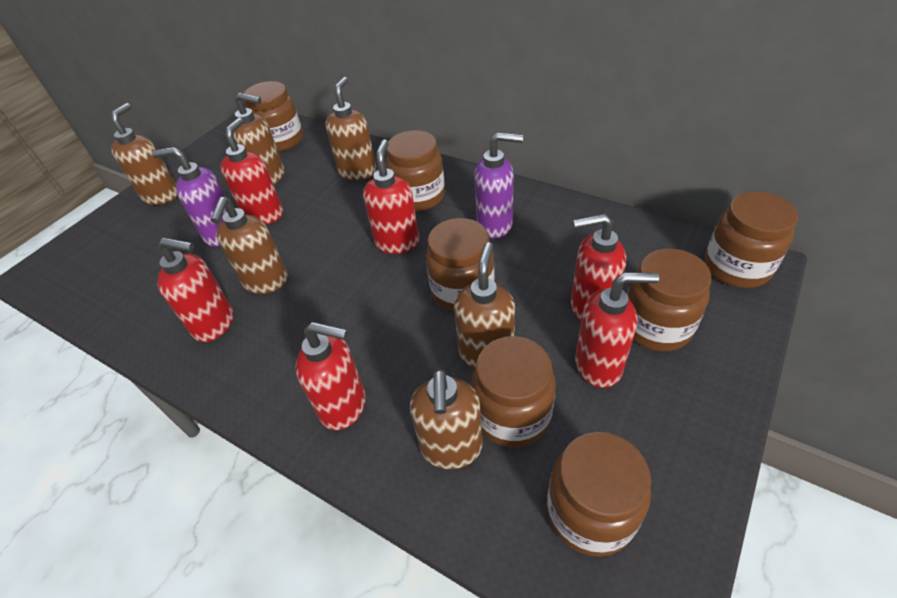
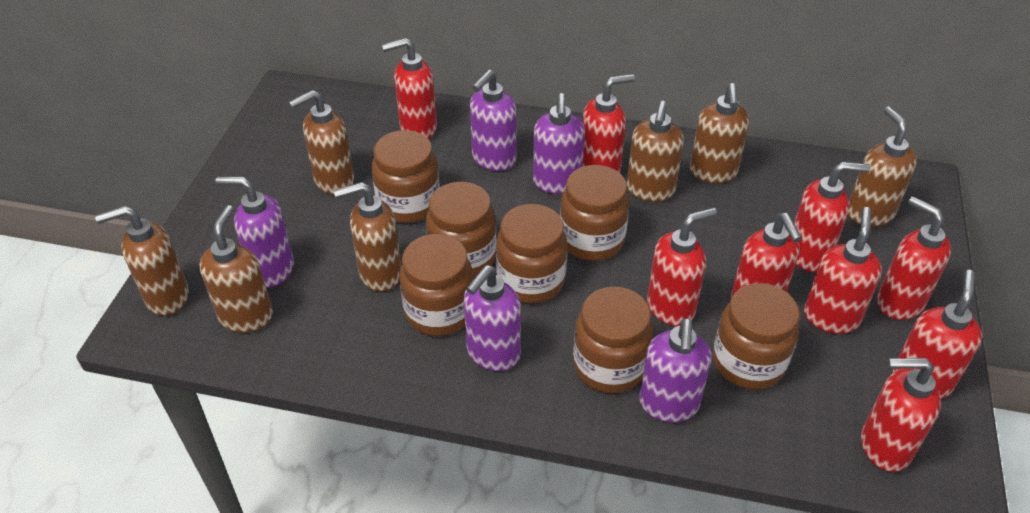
brown soap dispenser: 6 -> 7
purple soap dispenser: 2 -> 5
red soap dispenser: 6 -> 9

